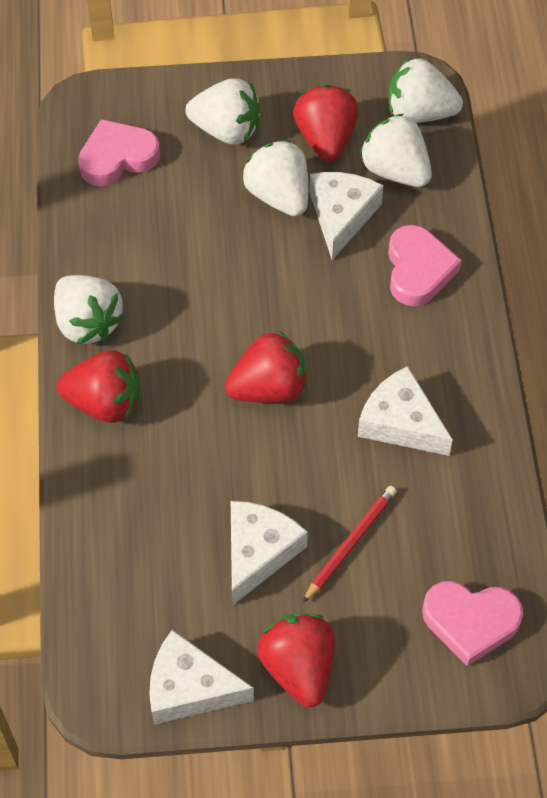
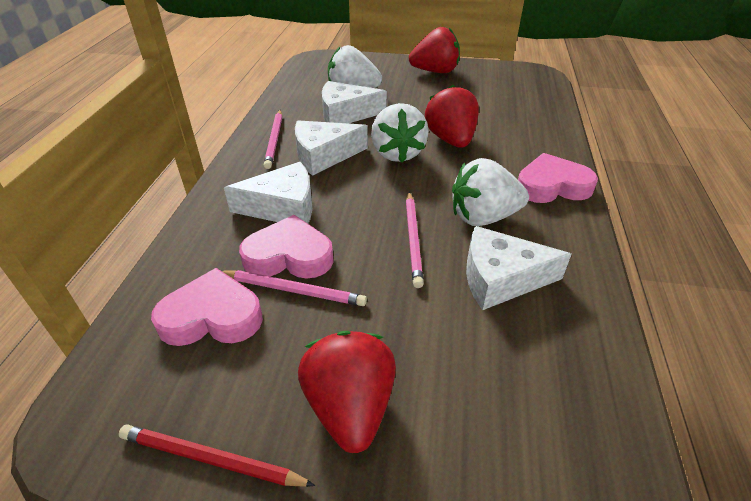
pink pencil: 0 -> 3
red strawberry: 4 -> 3
white strawberry: 5 -> 3

